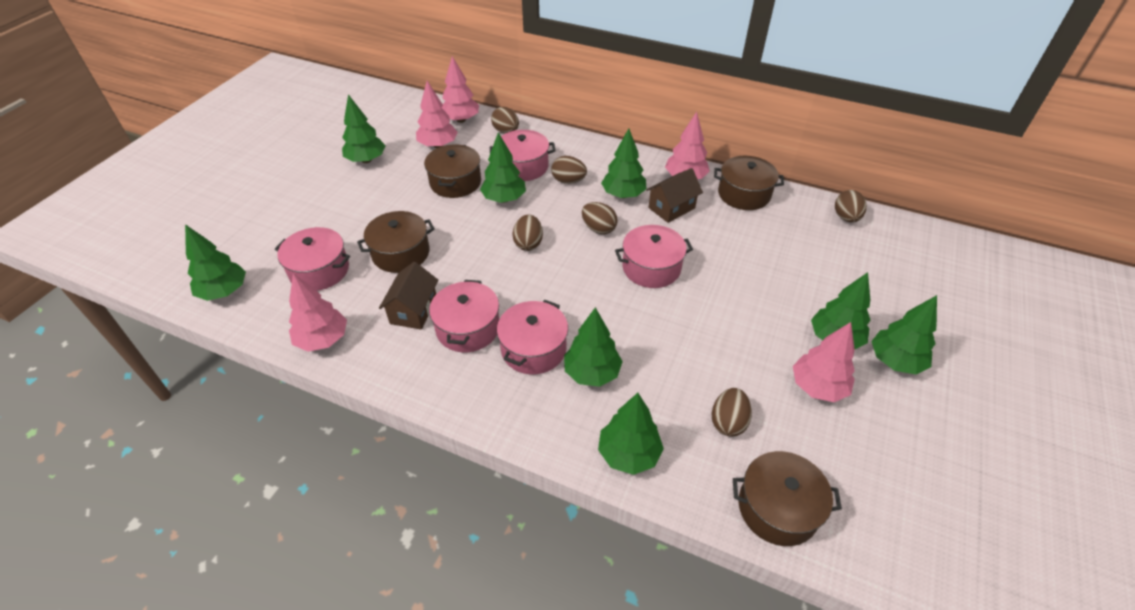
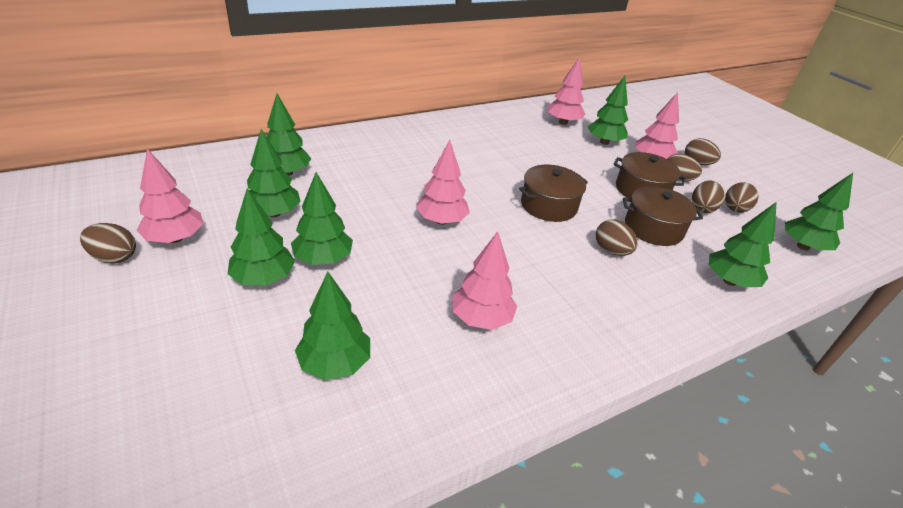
brown house: 2 -> 0
brown pot: 4 -> 3
pink pot: 5 -> 0

